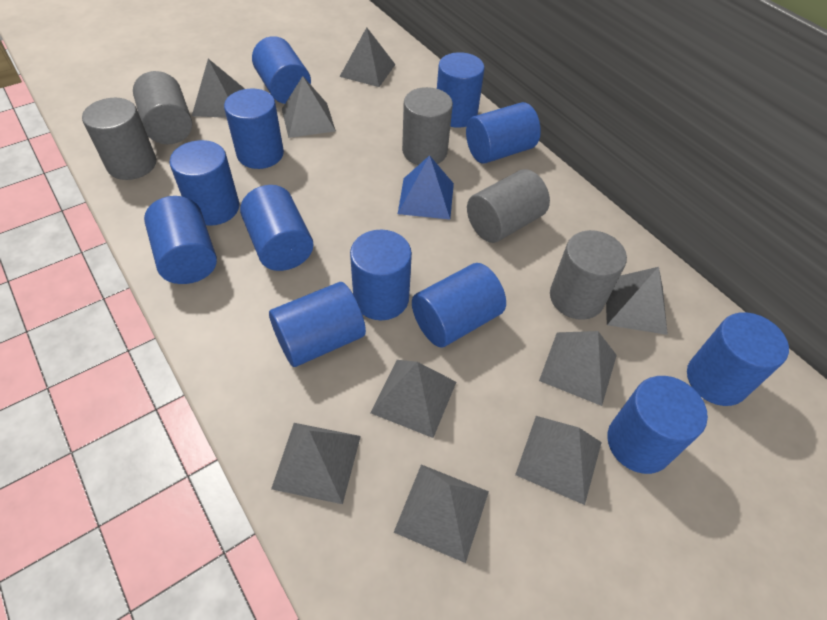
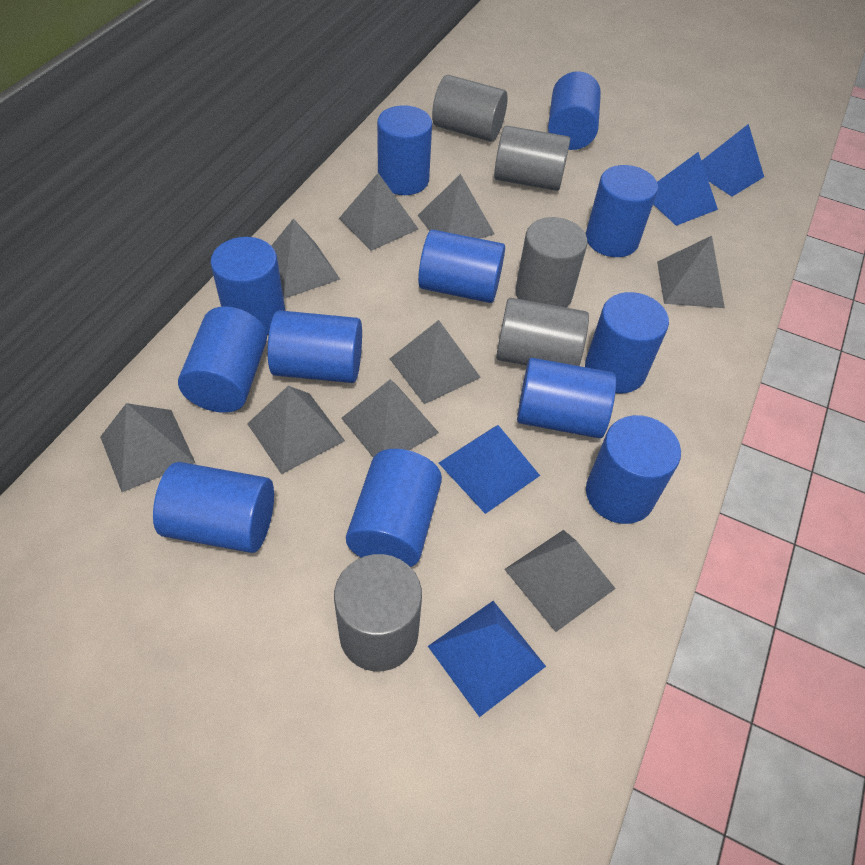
blue pyramid: 1 -> 4

